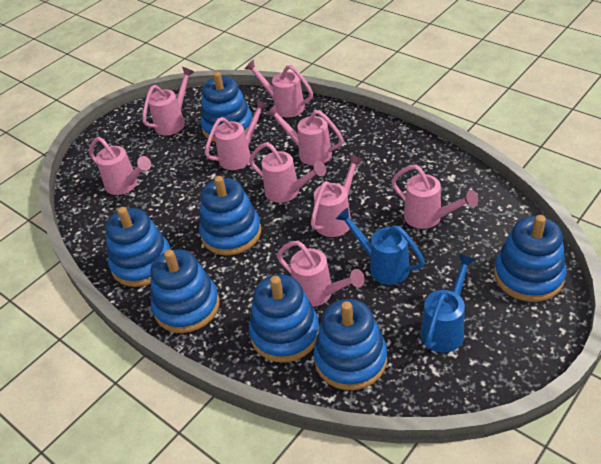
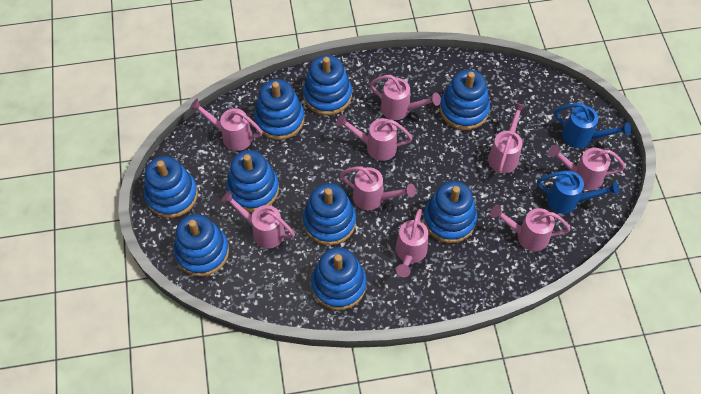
blue stacking toy: 7 -> 9

